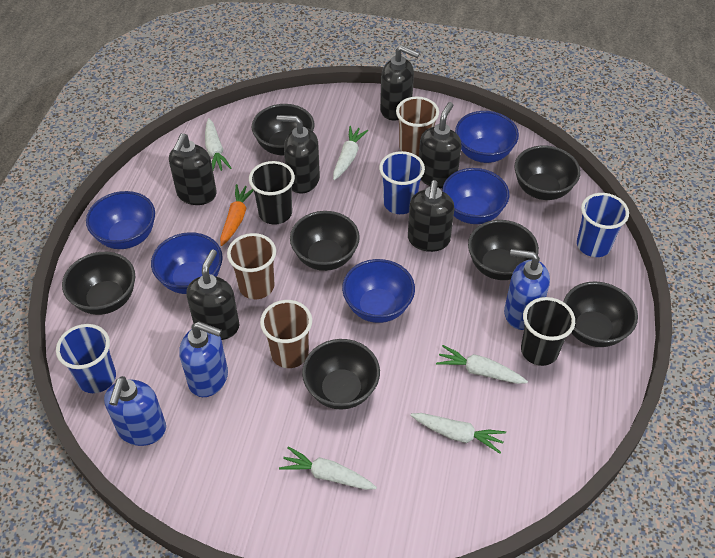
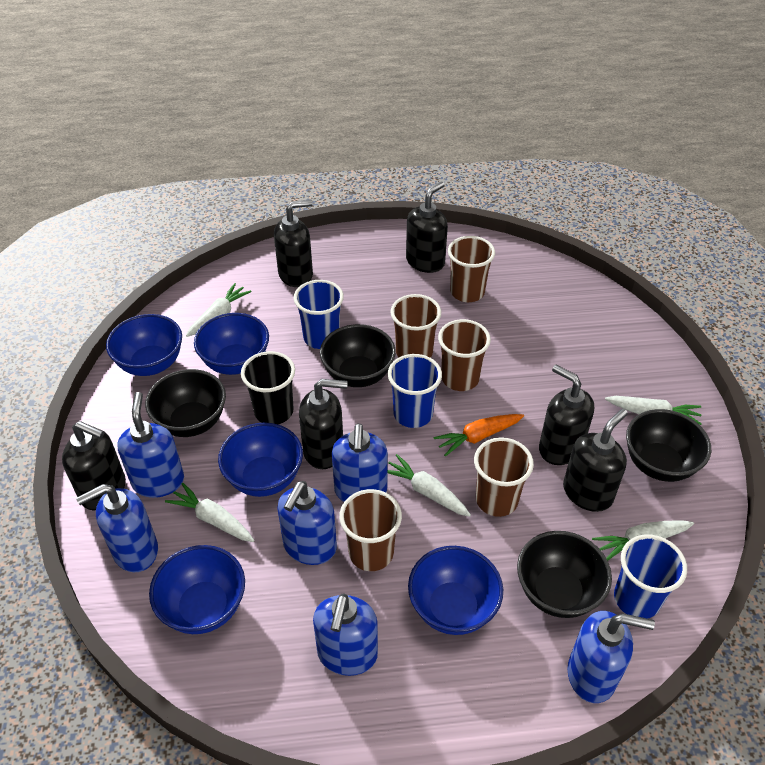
black bowl: 7 -> 4
black cup: 2 -> 1
blue soap dispenser: 3 -> 6
brown cup: 3 -> 5

